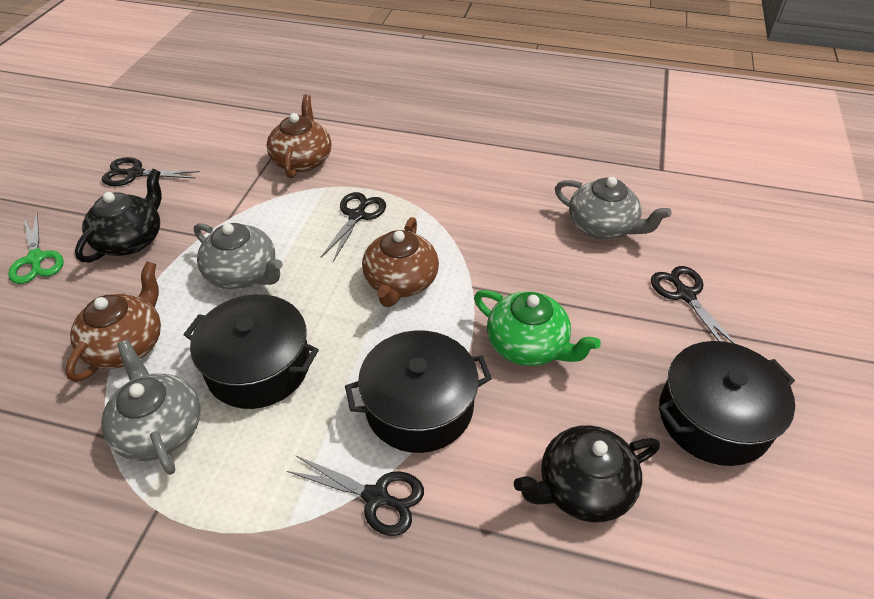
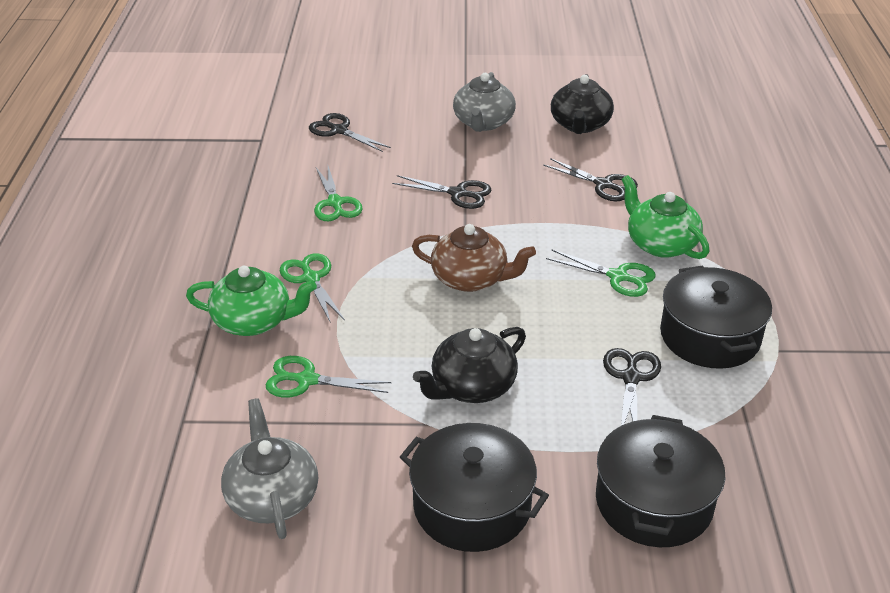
brown teapot: 3 -> 1
green scissors: 1 -> 4
green teapot: 1 -> 2
grey teapot: 3 -> 2

